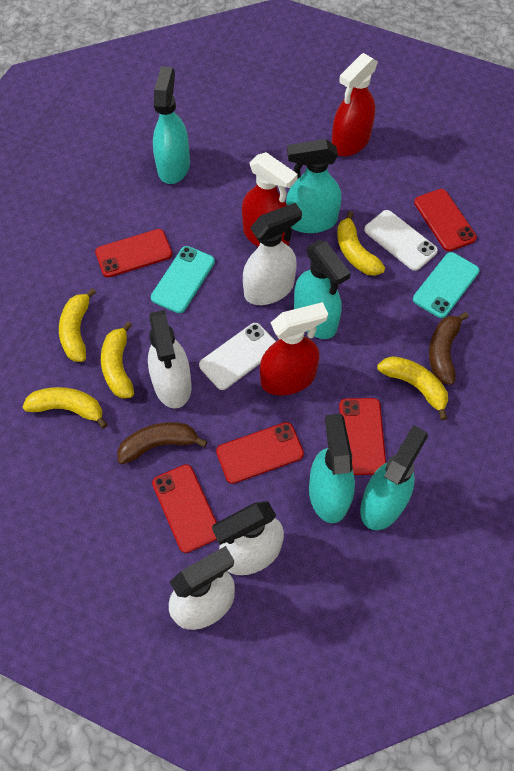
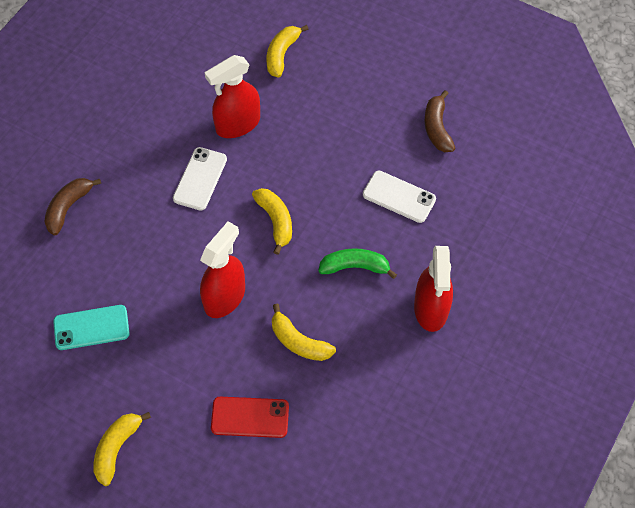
green banana: 0 -> 1
red phone: 5 -> 1
turquoise phone: 2 -> 1
turquoise spray bottle: 5 -> 0
white spray bottle: 4 -> 0
yellow banana: 5 -> 4

